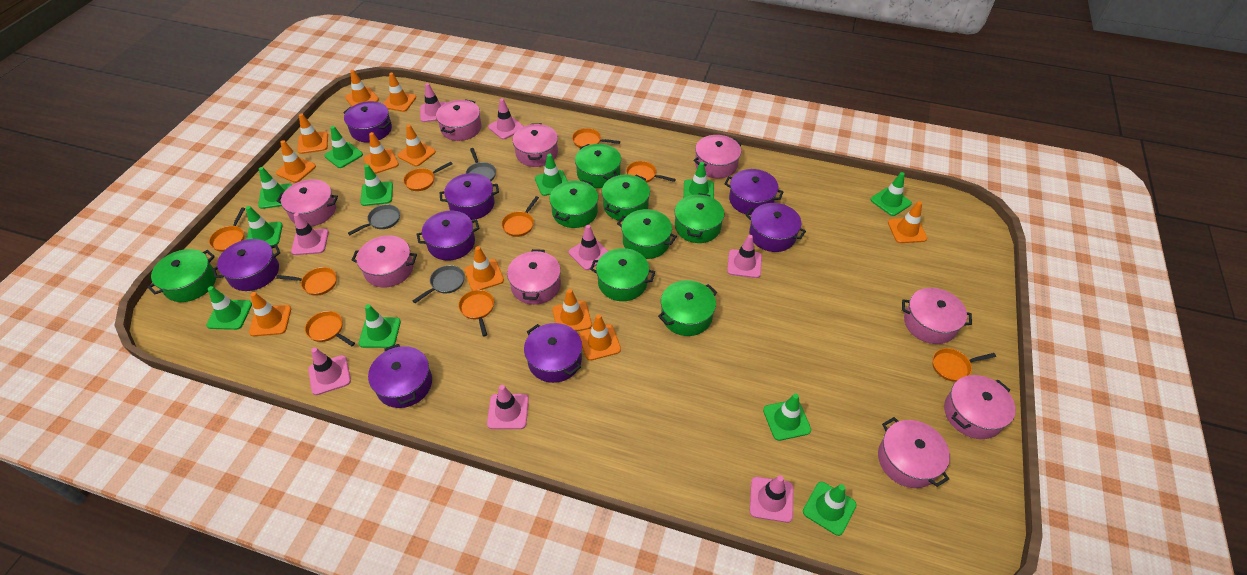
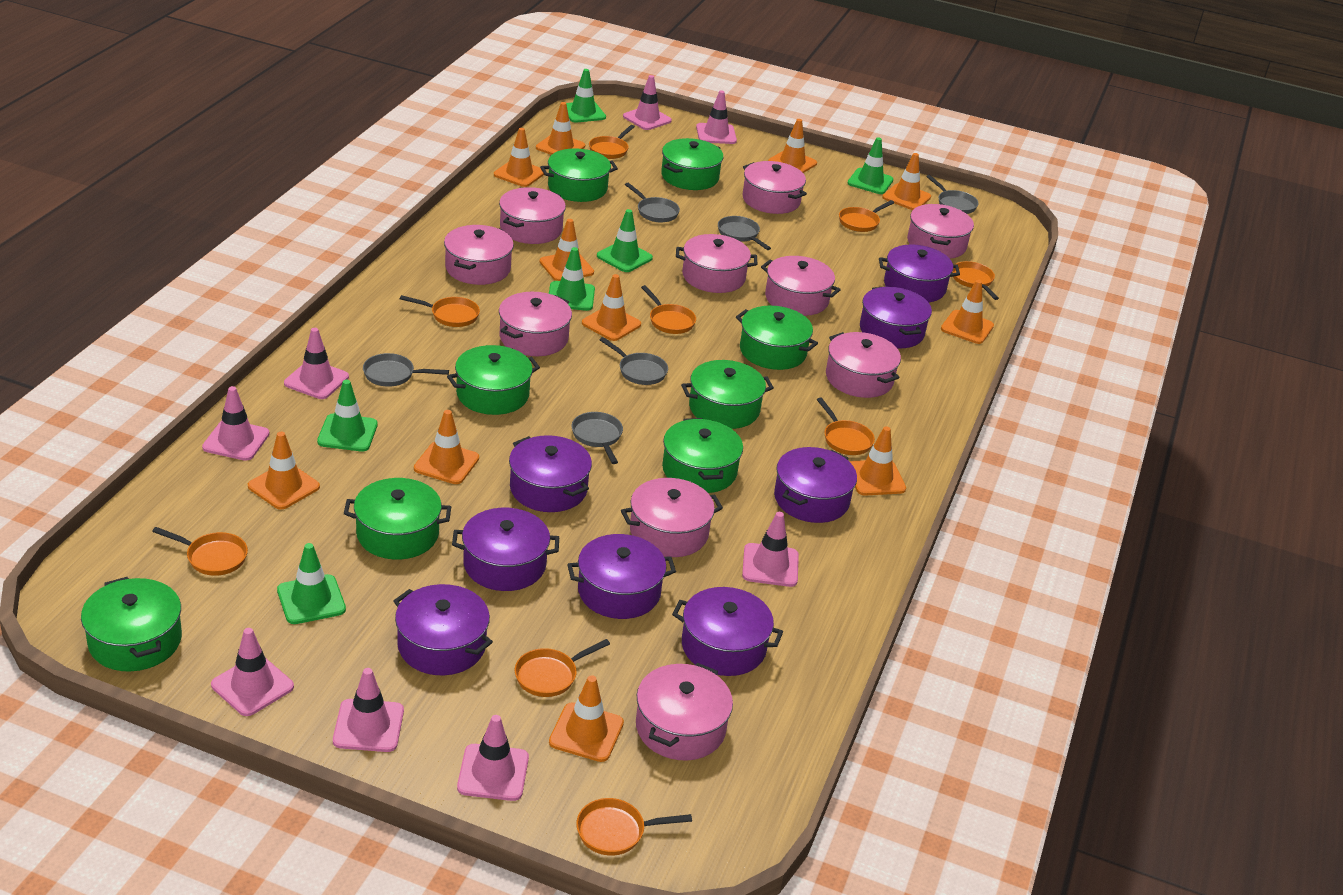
green traffic cone: 11 -> 6
grey pan: 3 -> 6
pink pot: 9 -> 10

